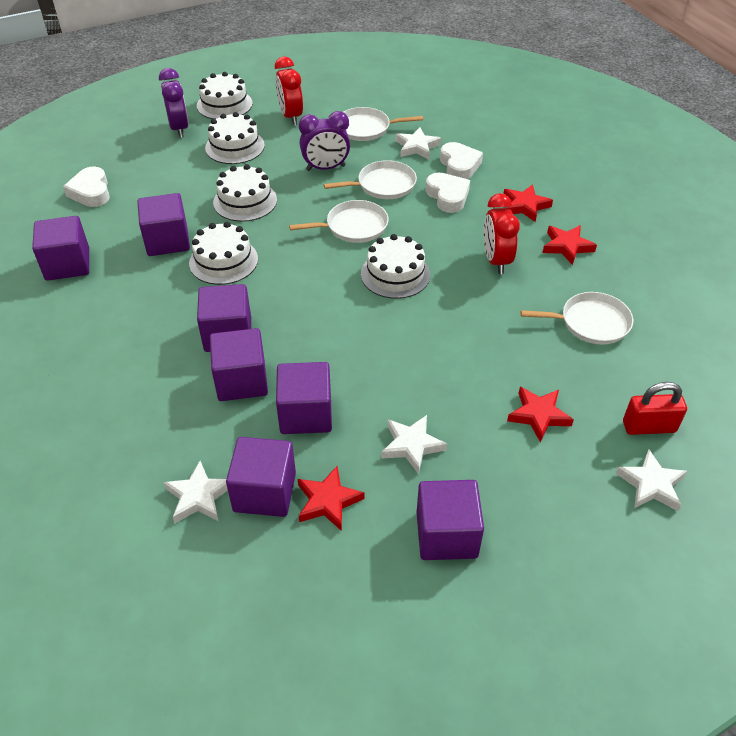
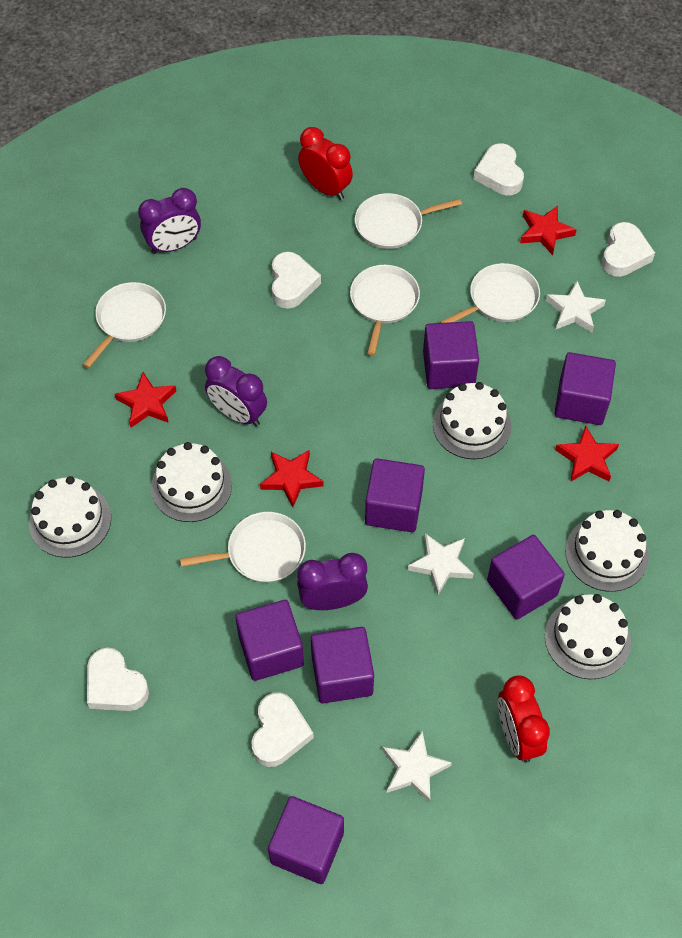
purple clock: 2 -> 3
red padlock: 1 -> 0
white heart: 3 -> 5
white pan: 4 -> 5
white star: 4 -> 3

